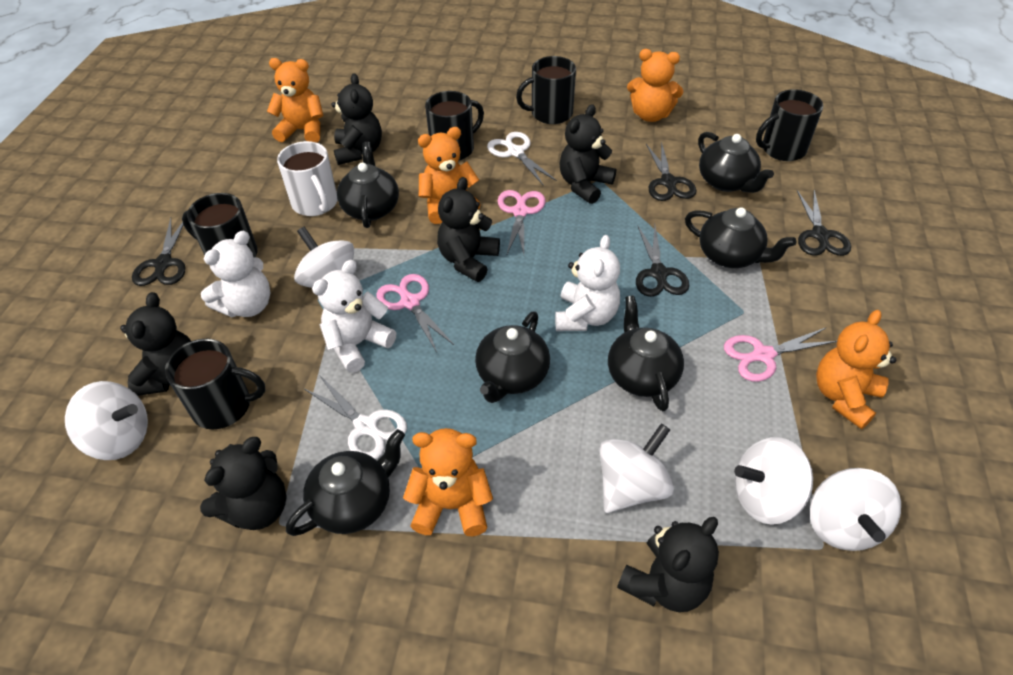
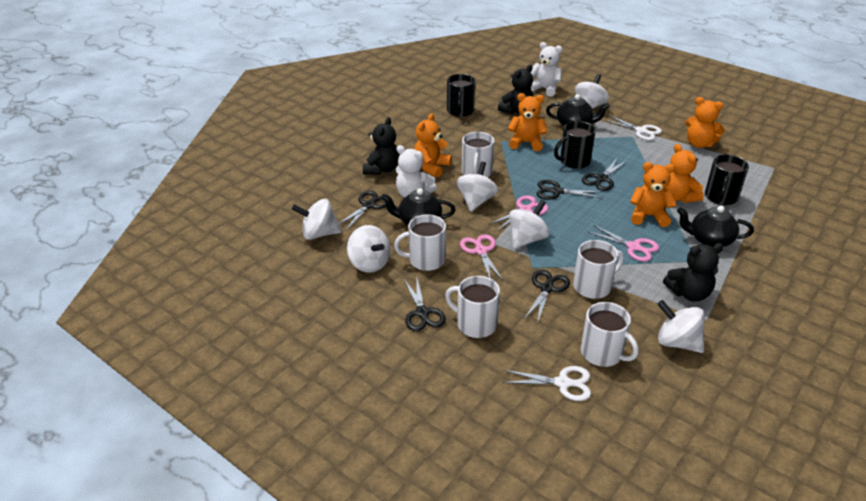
black mug: 5 -> 3
black scissors: 4 -> 5
black teapot: 6 -> 3
black teddy bear: 6 -> 3
white mug: 1 -> 5
white spinning top: 5 -> 6
white teddy bear: 3 -> 2

